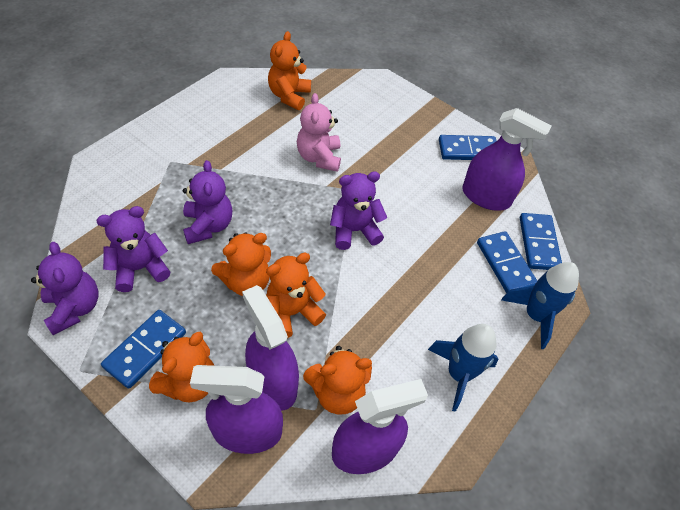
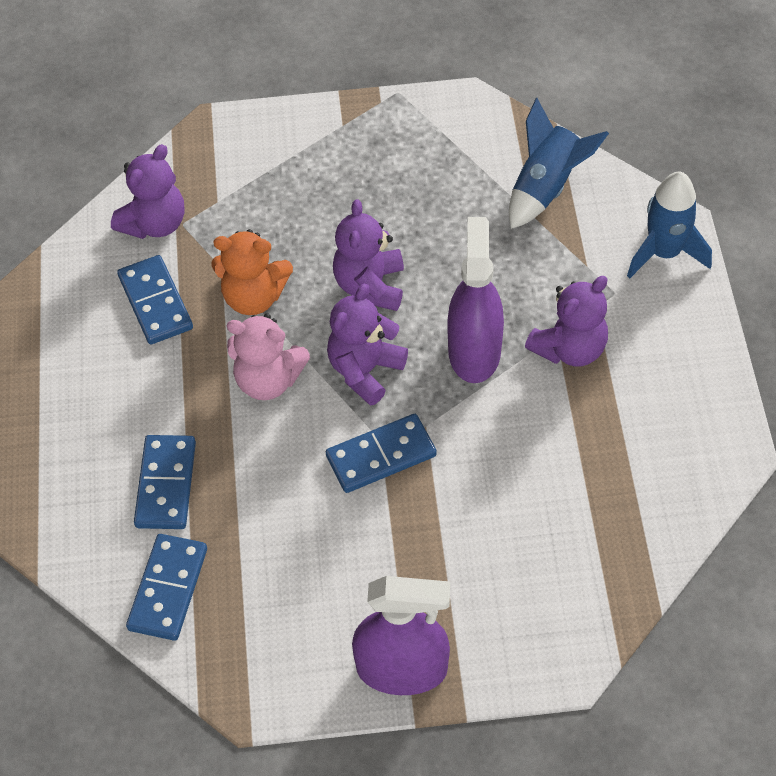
orange teddy bear: 5 -> 1
purple spray bottle: 4 -> 2

